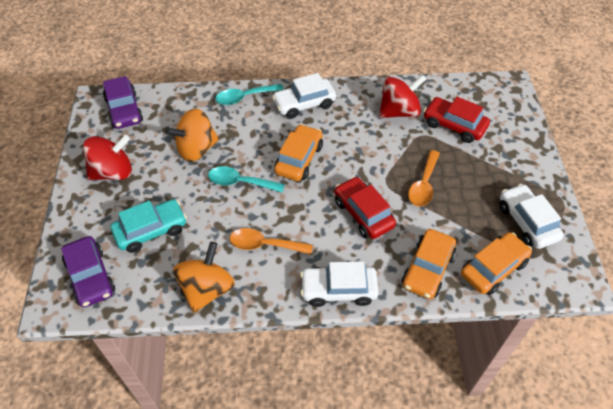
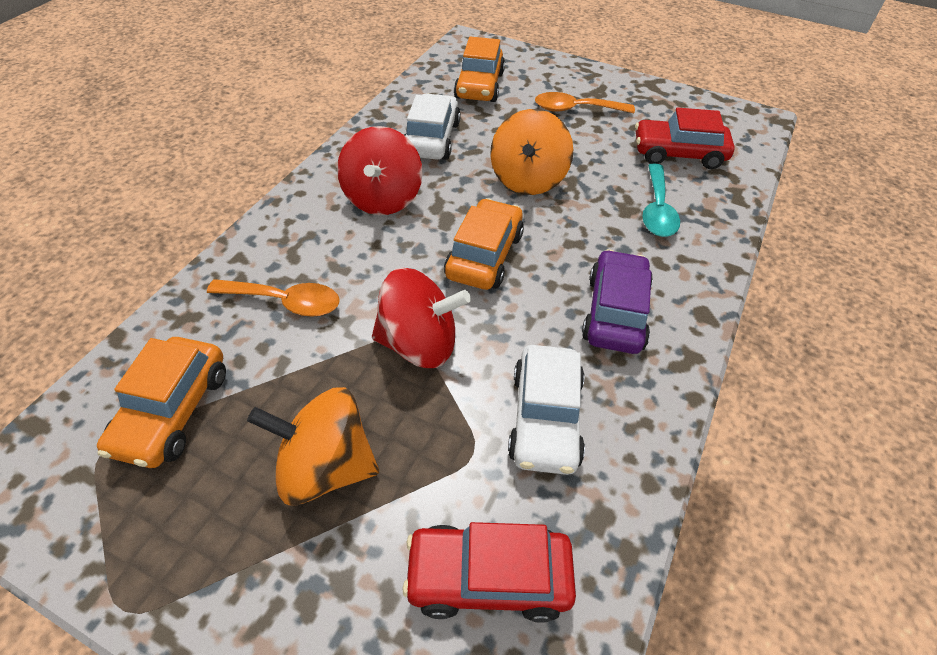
purple car: 2 -> 1
turquoise car: 1 -> 0
turquoise spoon: 2 -> 1
white car: 3 -> 2

